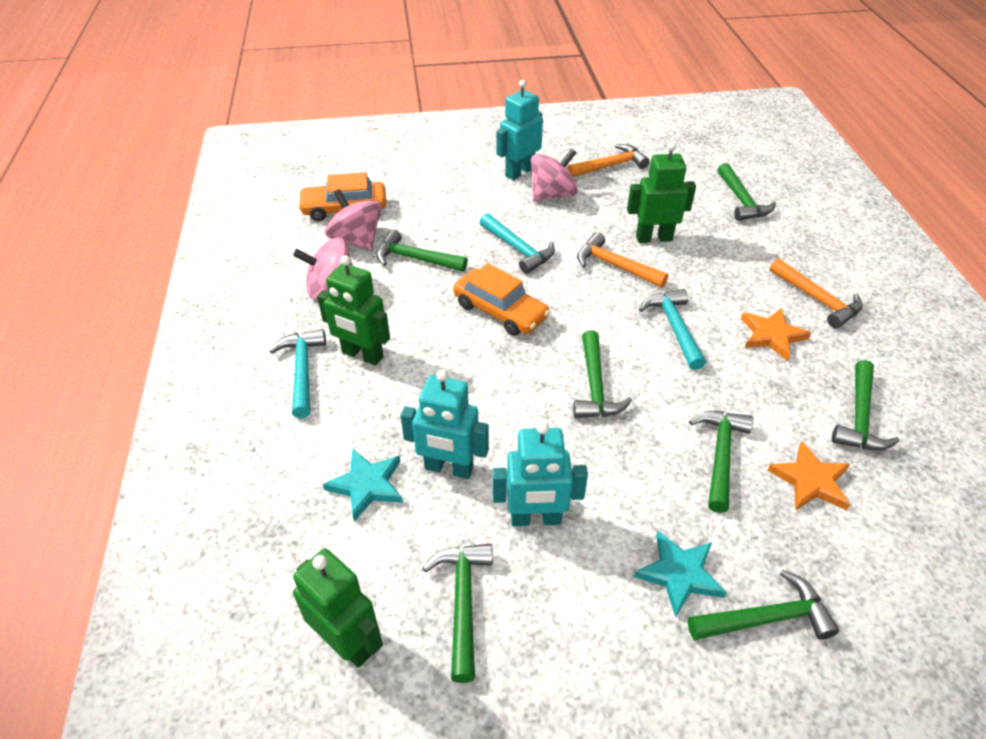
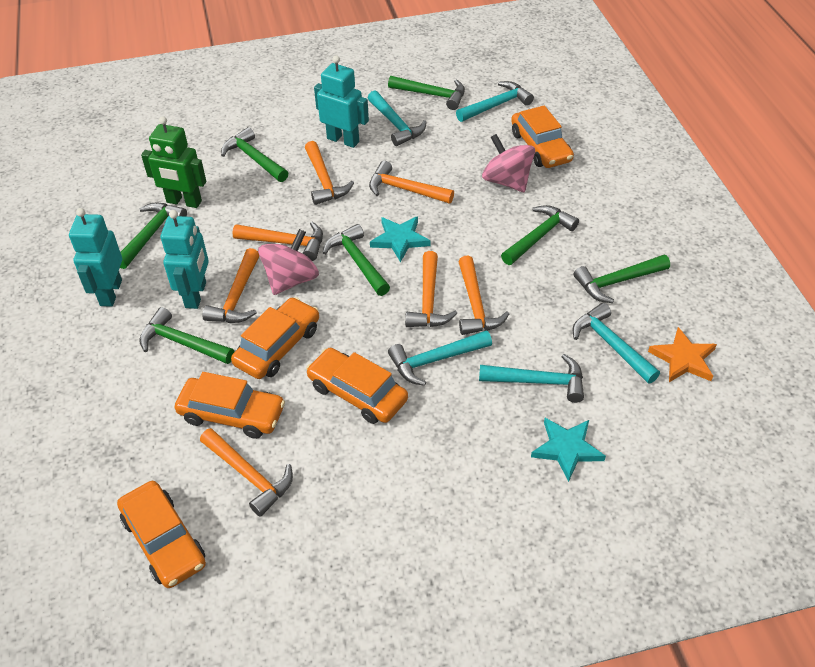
green robot: 3 -> 1
orange car: 2 -> 5
orange hammer: 3 -> 7
orange star: 2 -> 1
pink spinning top: 3 -> 2
turquoise hammer: 3 -> 5

